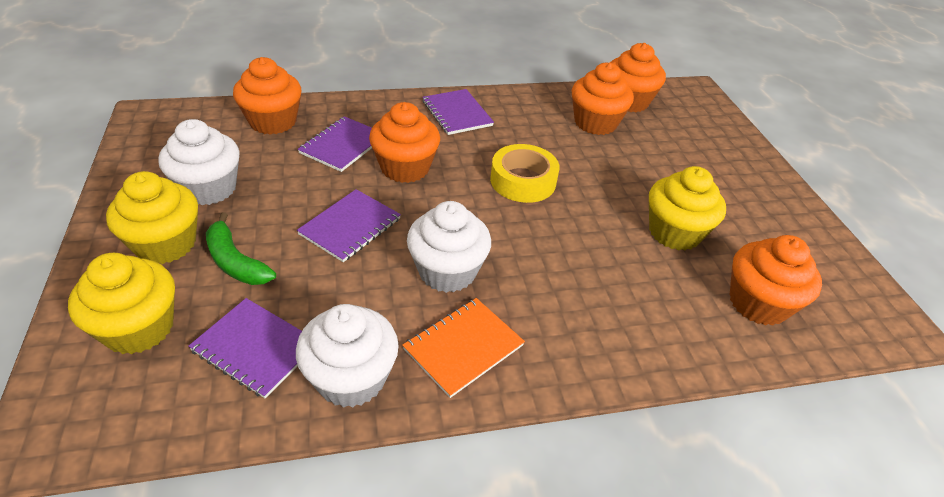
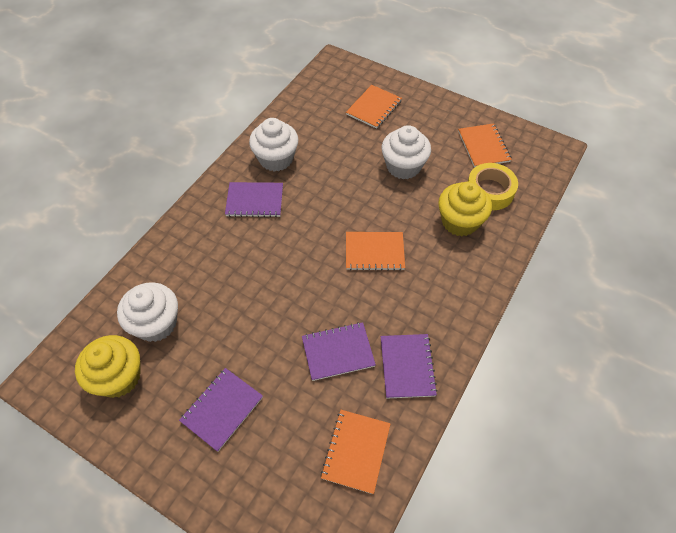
green banana: 1 -> 0
orange cupcake: 5 -> 0
orange notebook: 1 -> 4
yellow cupcake: 3 -> 2

